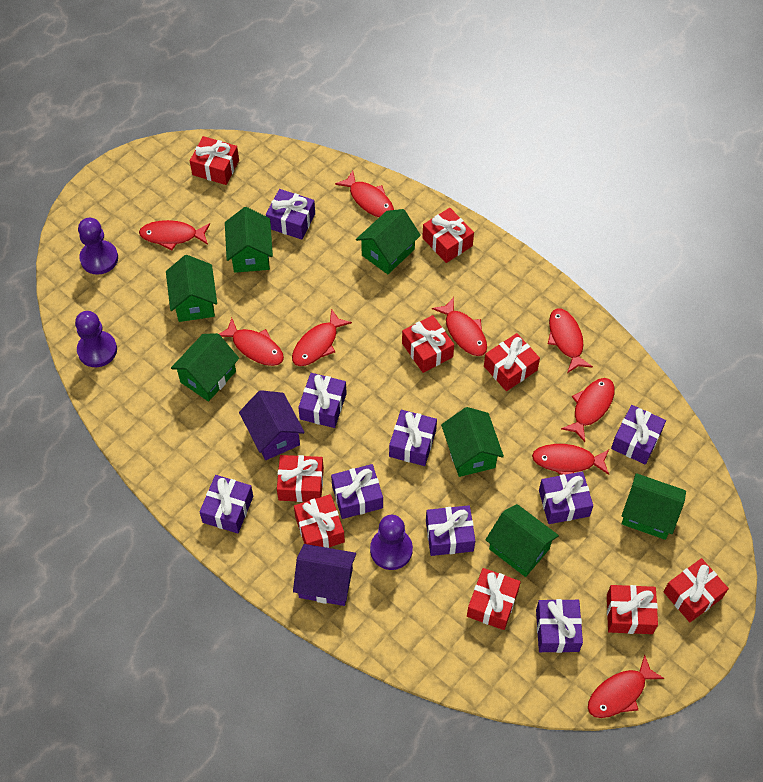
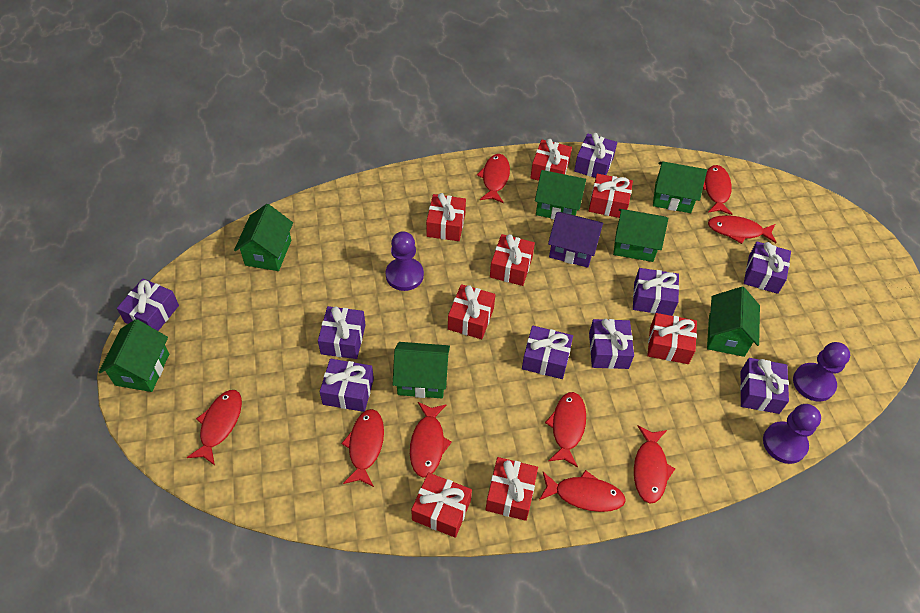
purple house: 2 -> 1
red gift: 9 -> 8

